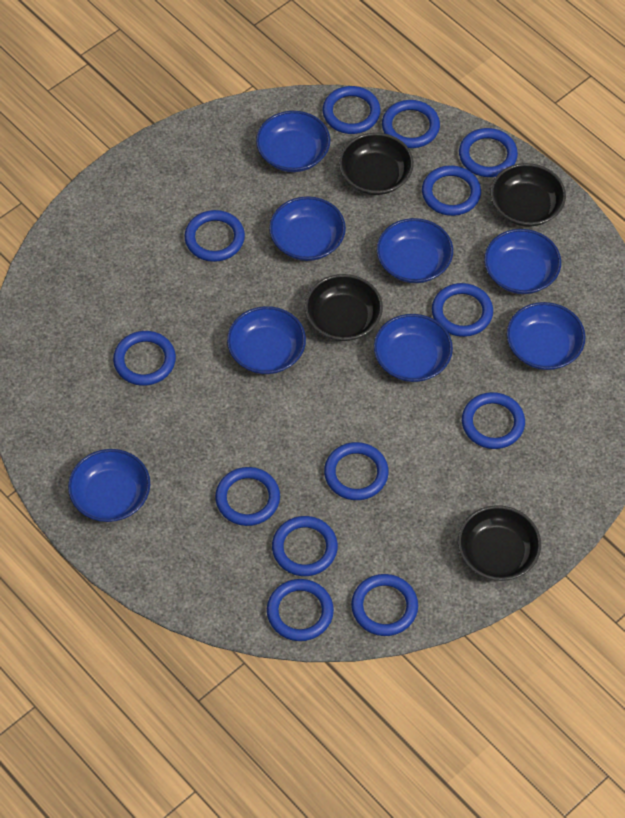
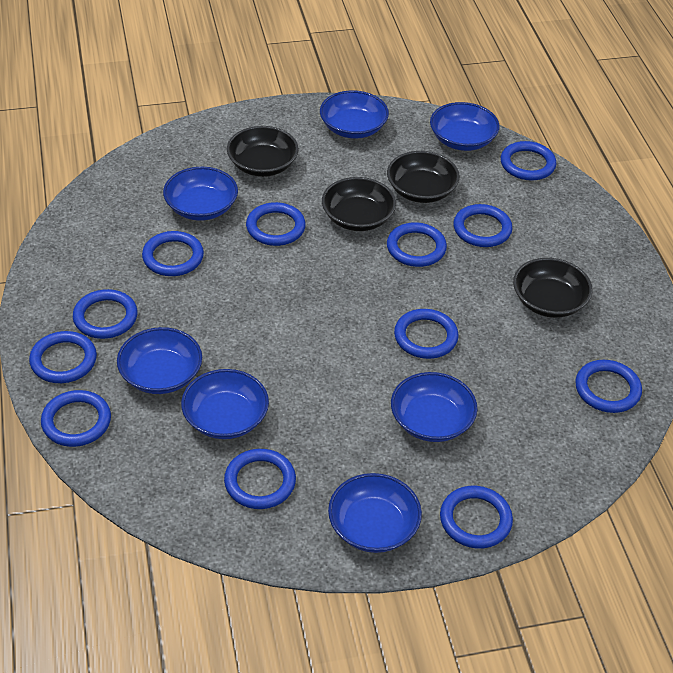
blue bowl: 8 -> 7
blue ring: 13 -> 12

